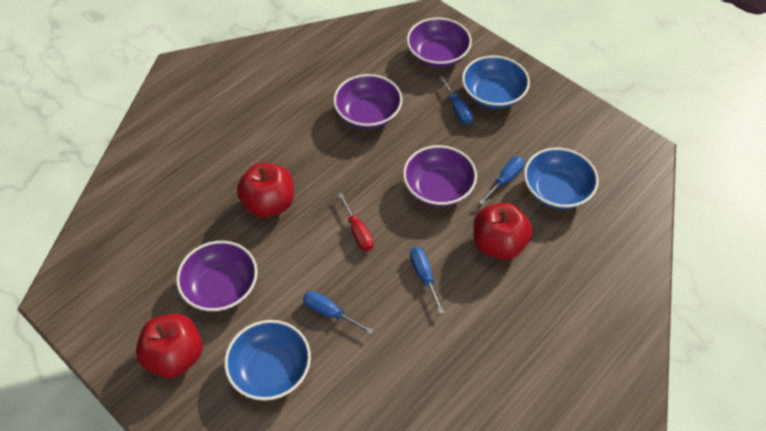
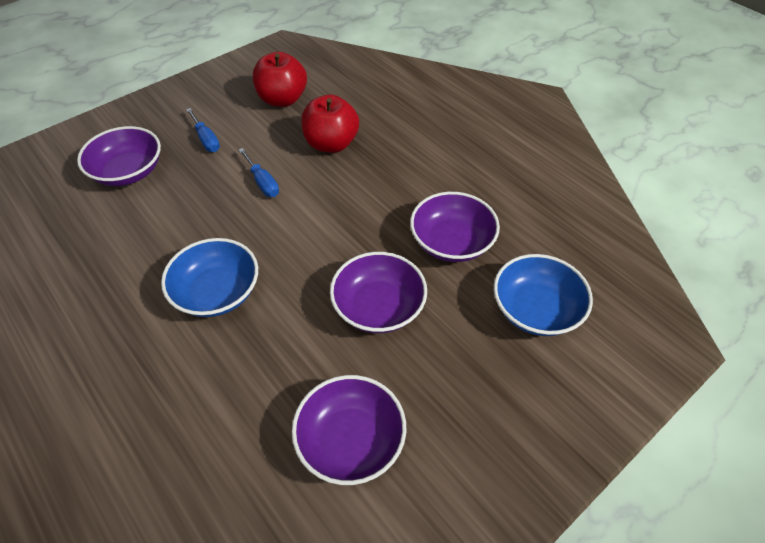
blue bowl: 3 -> 2
blue screwdriver: 4 -> 2
red apple: 3 -> 2
red screwdriver: 1 -> 0

